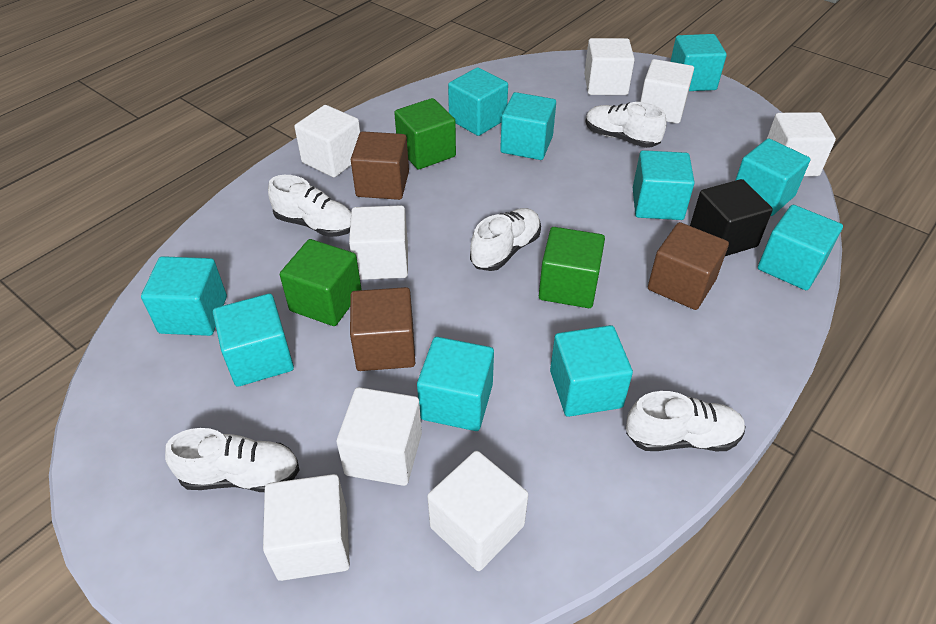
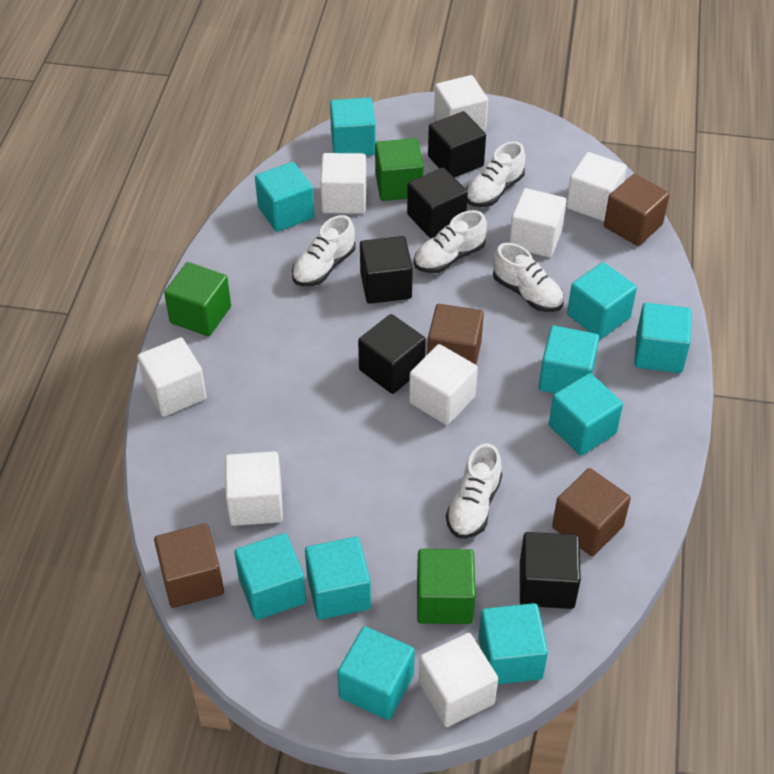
black cube: 1 -> 5
brown cube: 3 -> 4

